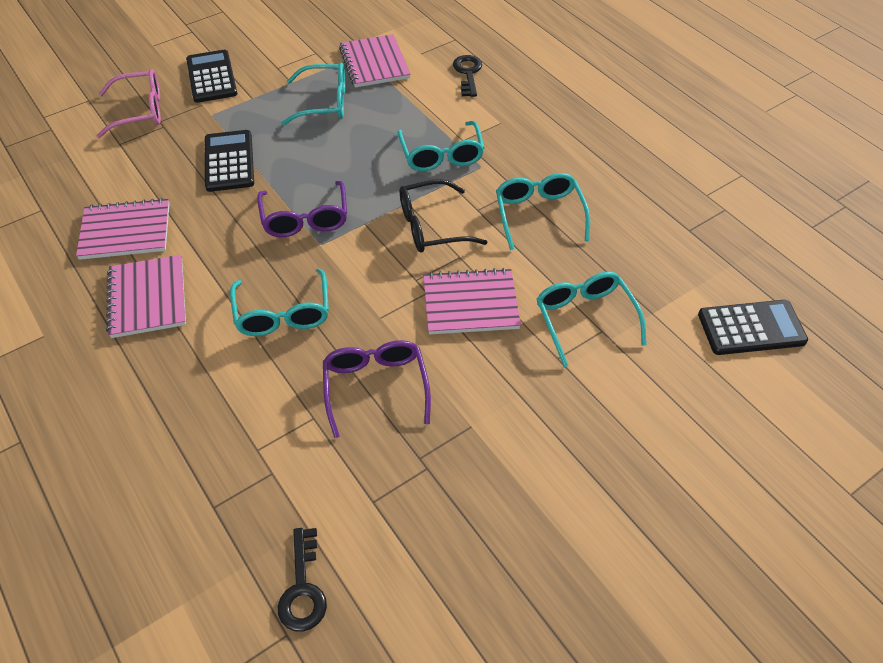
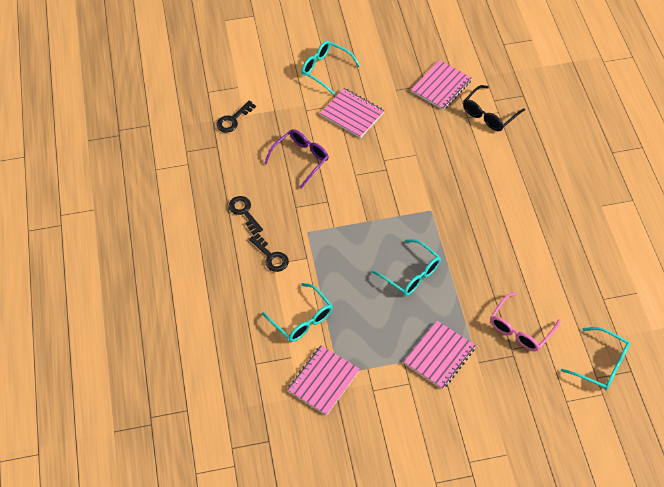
black calculator: 3 -> 0
black key: 2 -> 3
purple glasses: 2 -> 1
turquoise glasses: 5 -> 4

